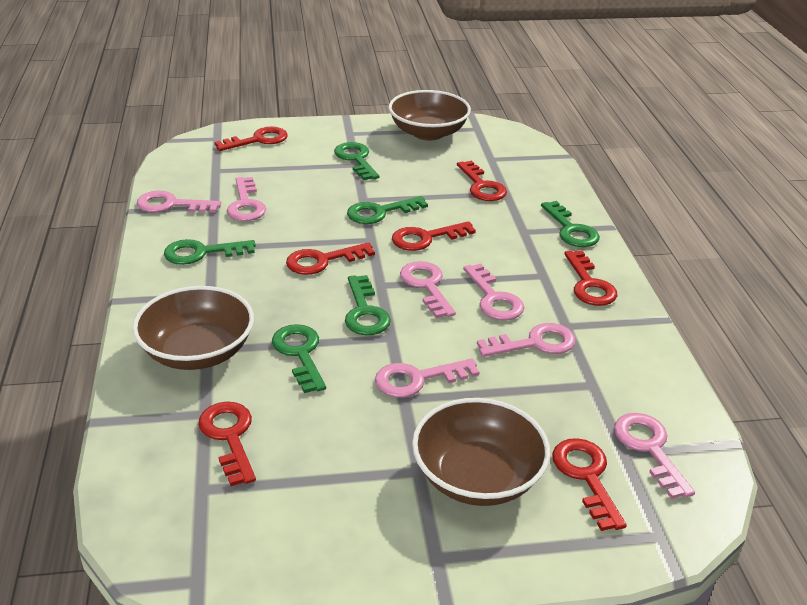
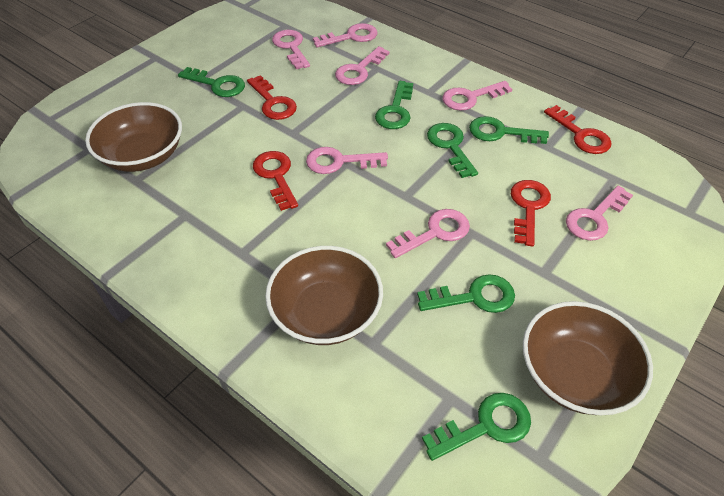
red key: 7 -> 4

